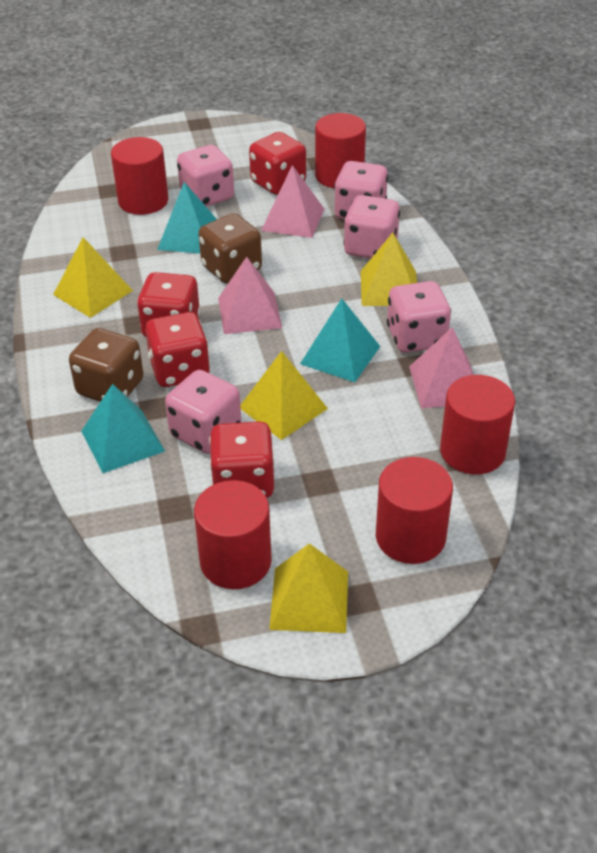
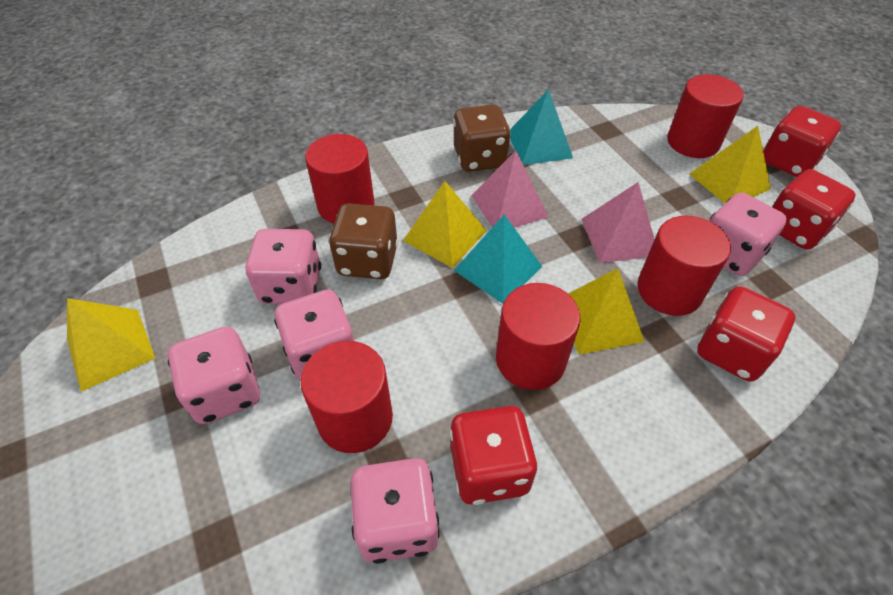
pink pyramid: 3 -> 2
turquoise pyramid: 3 -> 2

